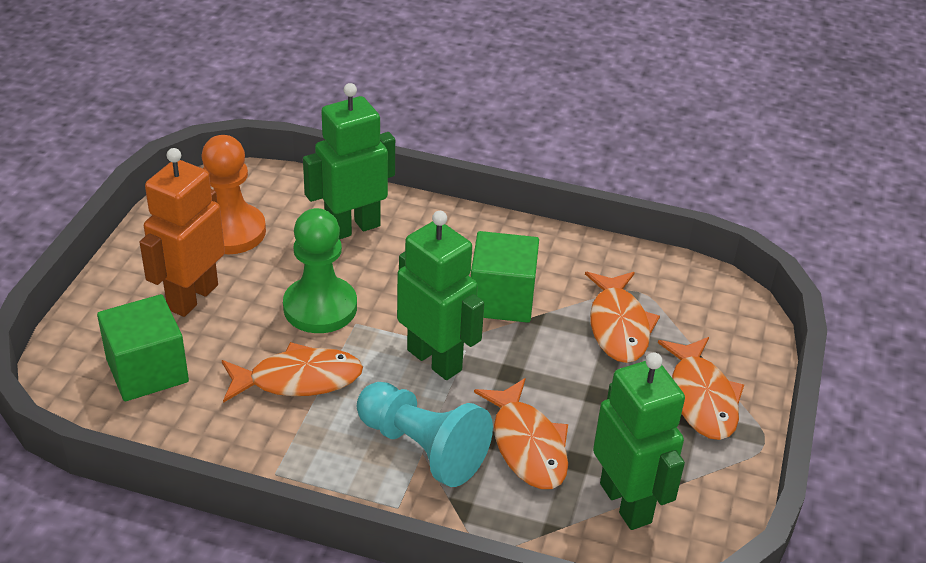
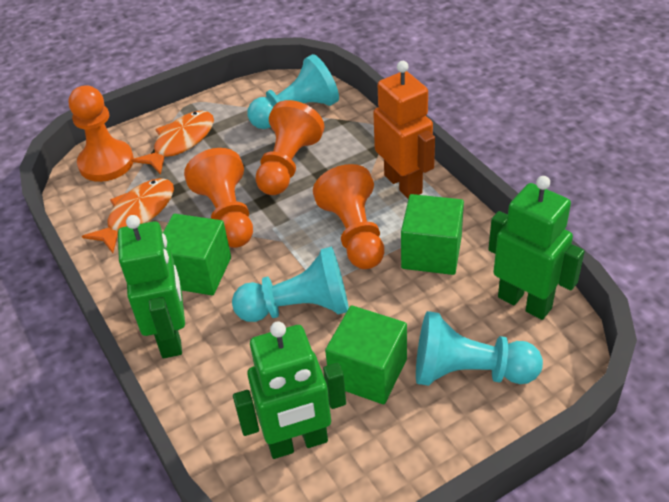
green cube: 2 -> 3
green pawn: 1 -> 0
orange fish: 4 -> 2
orange pawn: 1 -> 4
turquoise pawn: 1 -> 3

